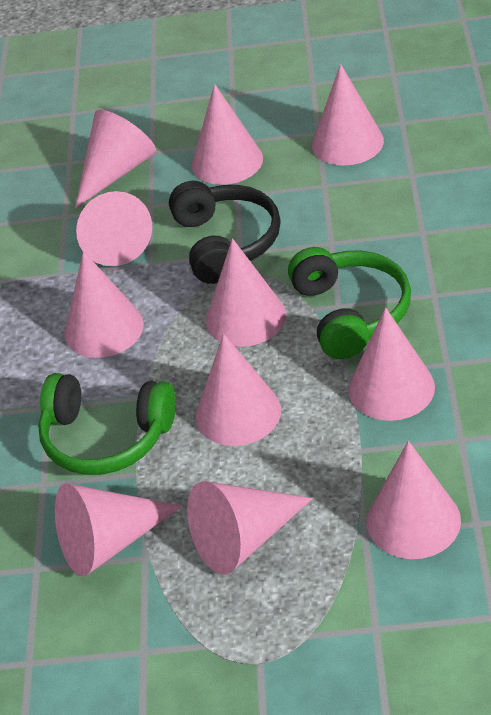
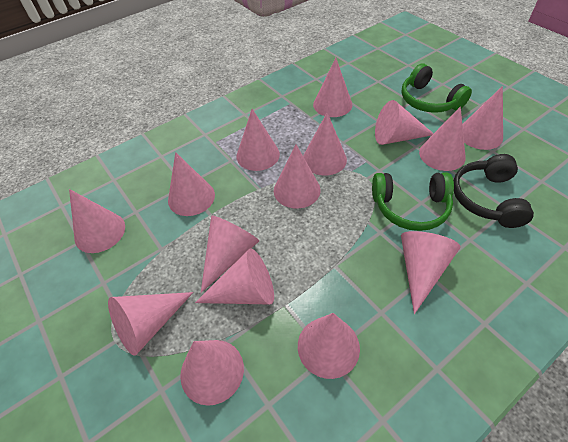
pink cone: 11 -> 15

